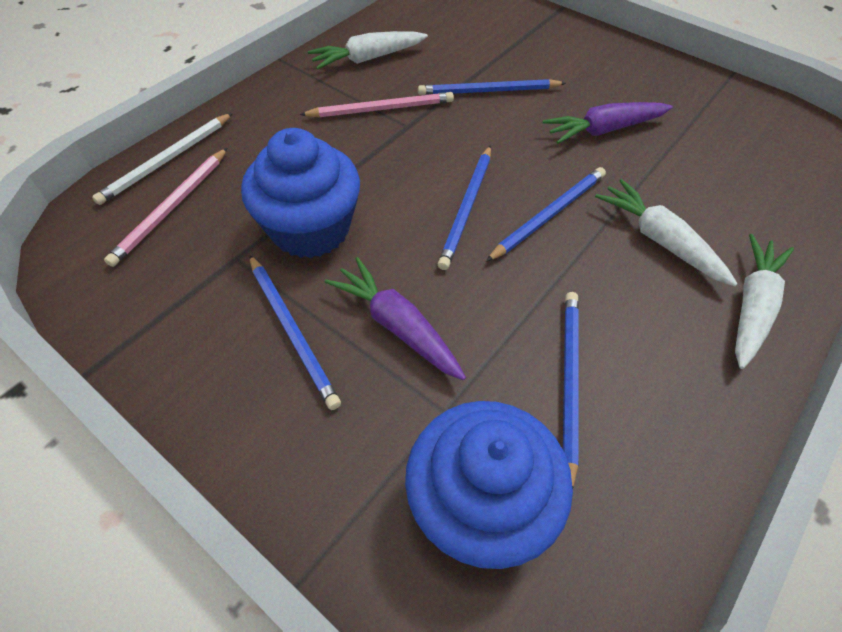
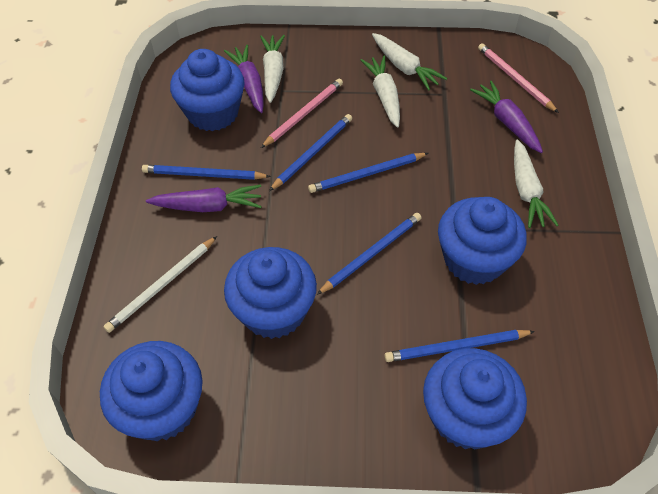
blue cupcake: 2 -> 5
purple carrot: 2 -> 3
white carrot: 3 -> 4

